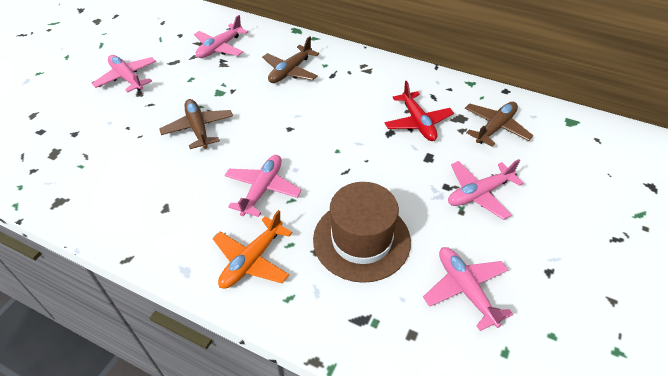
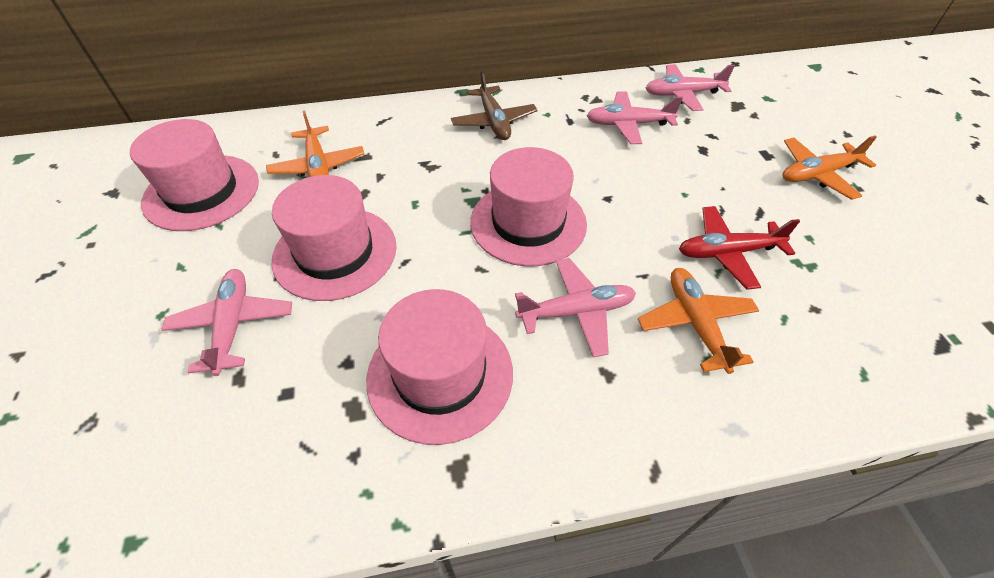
brown hat: 1 -> 0
brown plane: 3 -> 1
orange plane: 1 -> 3
pink hat: 0 -> 4
pink plane: 5 -> 4

